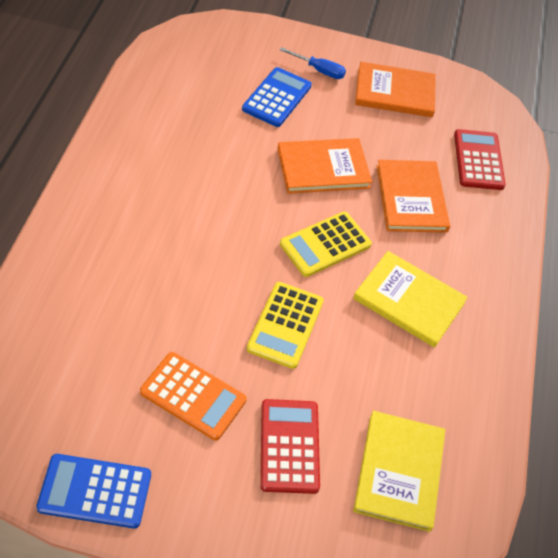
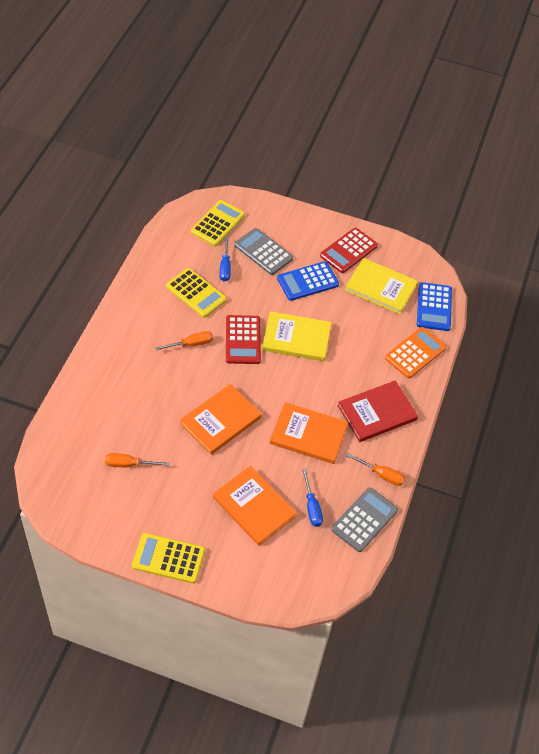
blue screwdriver: 1 -> 2
grey calculator: 0 -> 2
orange screwdriver: 0 -> 3
red book: 0 -> 1
yellow calculator: 2 -> 3

